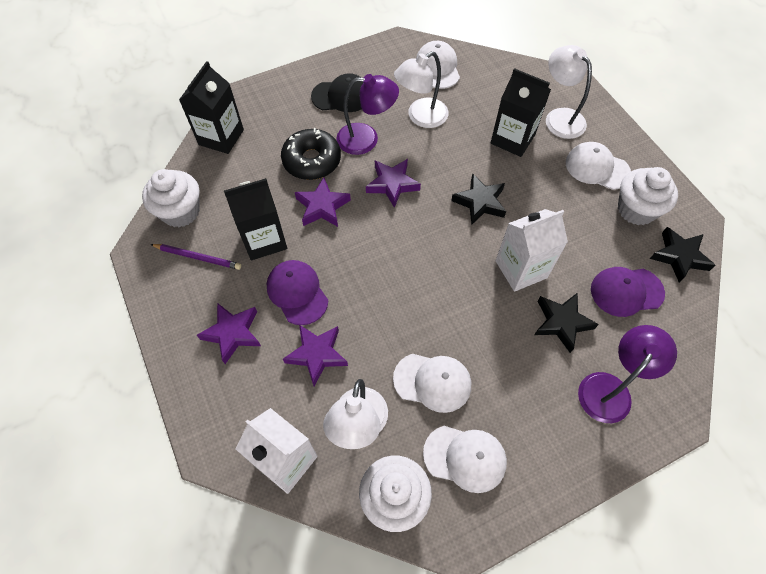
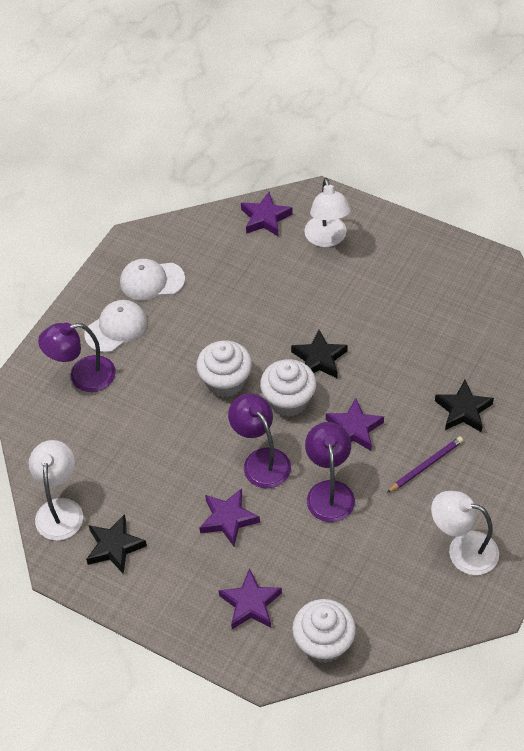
black cap: 1 -> 0
black carton: 3 -> 0
black donut: 1 -> 0
purple cap: 2 -> 0
purple lamp: 2 -> 3
white cap: 4 -> 2
white carton: 2 -> 0

